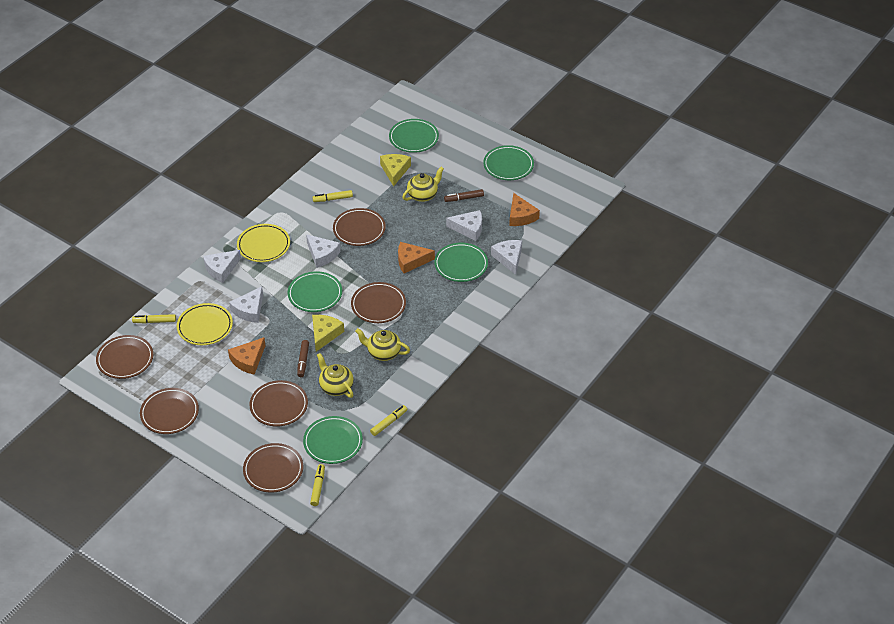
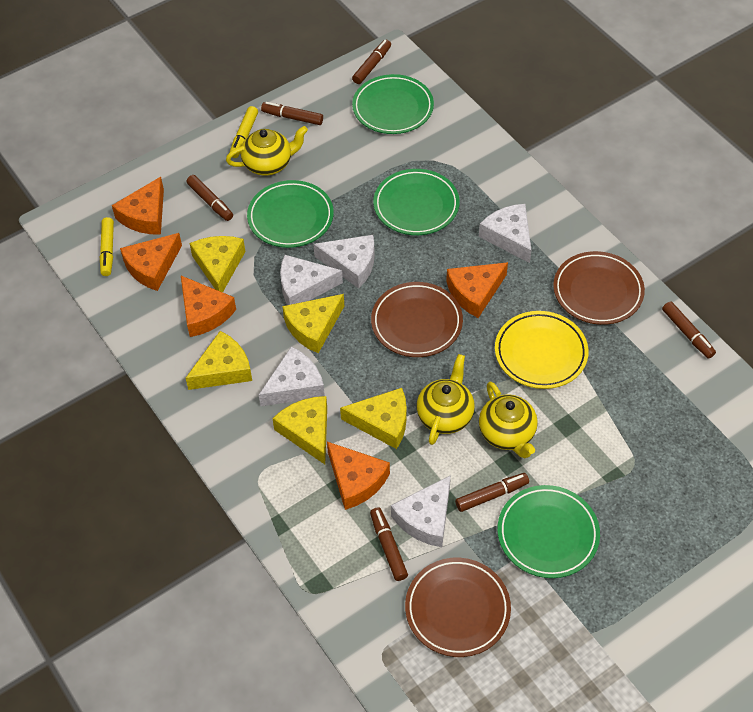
brown marker: 2 -> 6
brown plate: 6 -> 3
green plate: 5 -> 4
orange cheese: 3 -> 5
yellow cheese: 2 -> 5
yellow marker: 4 -> 2
yellow plate: 2 -> 1

